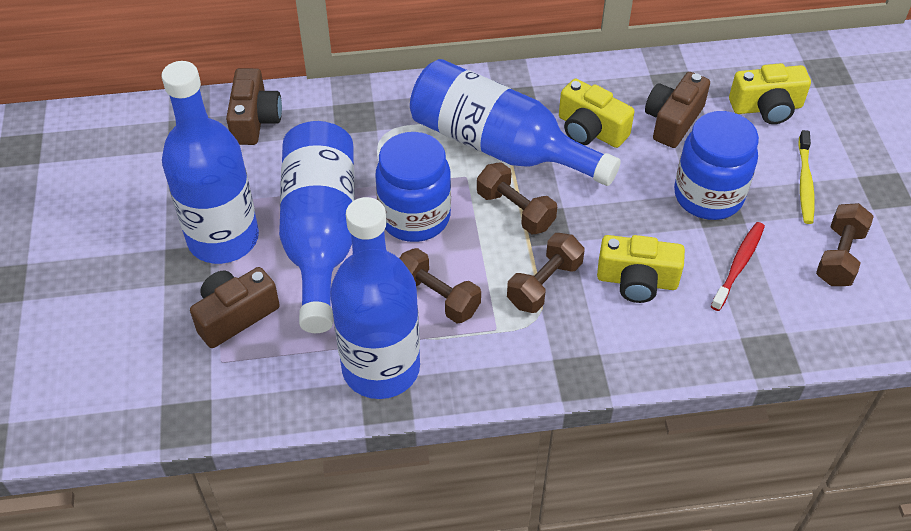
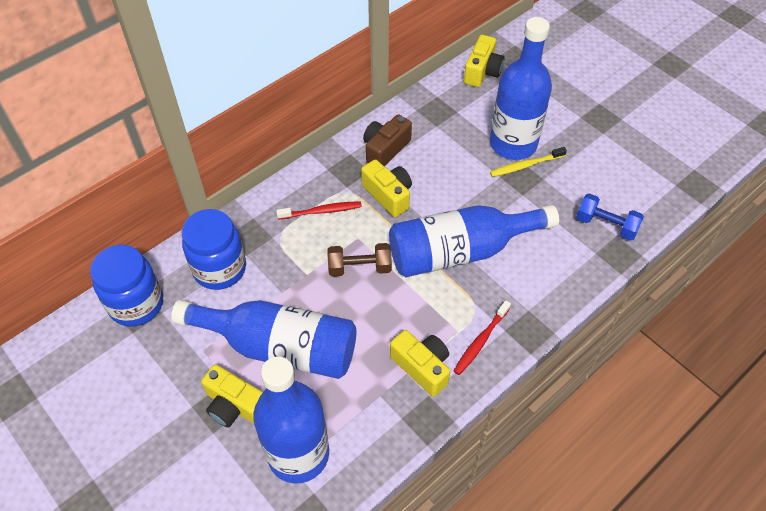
blue dumbbell: 0 -> 1
brown camera: 3 -> 1
brown dumbbell: 4 -> 1
red toothbrush: 1 -> 2
yellow camera: 3 -> 4

